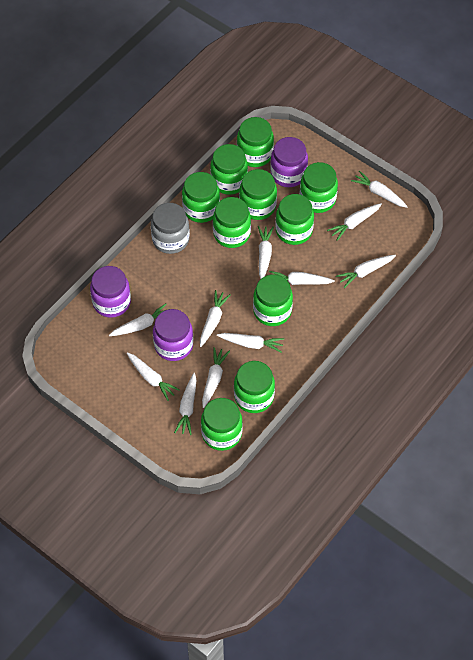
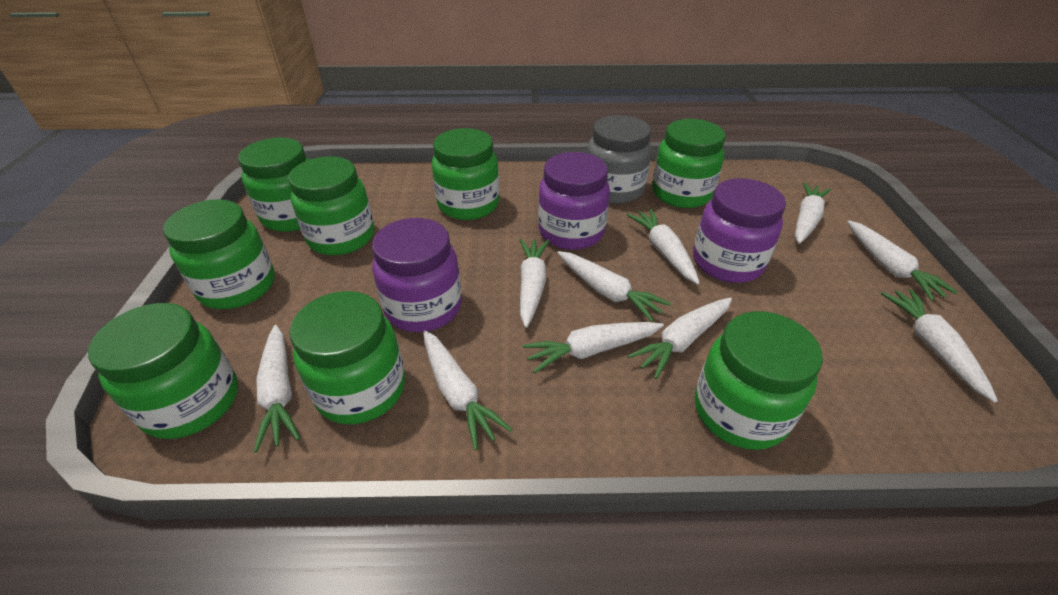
green jar: 10 -> 8
white carrot: 11 -> 10

